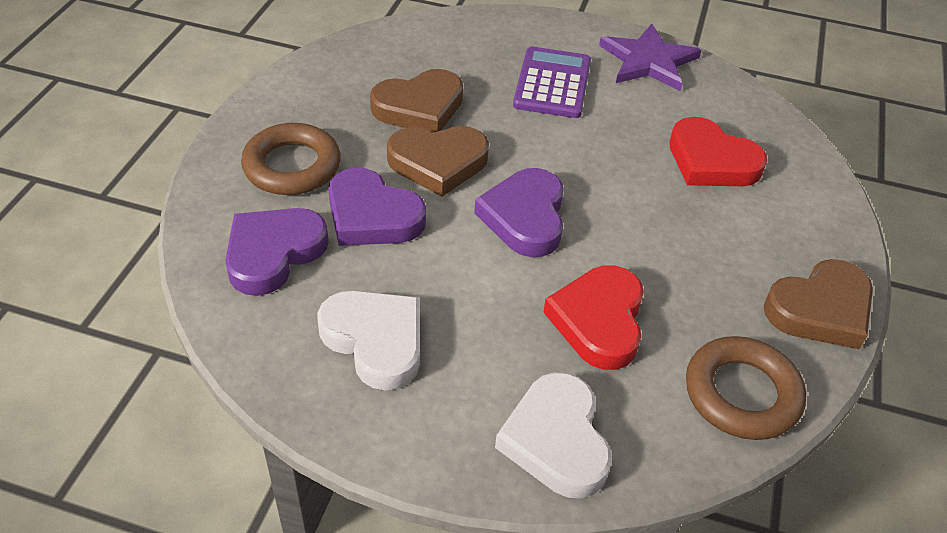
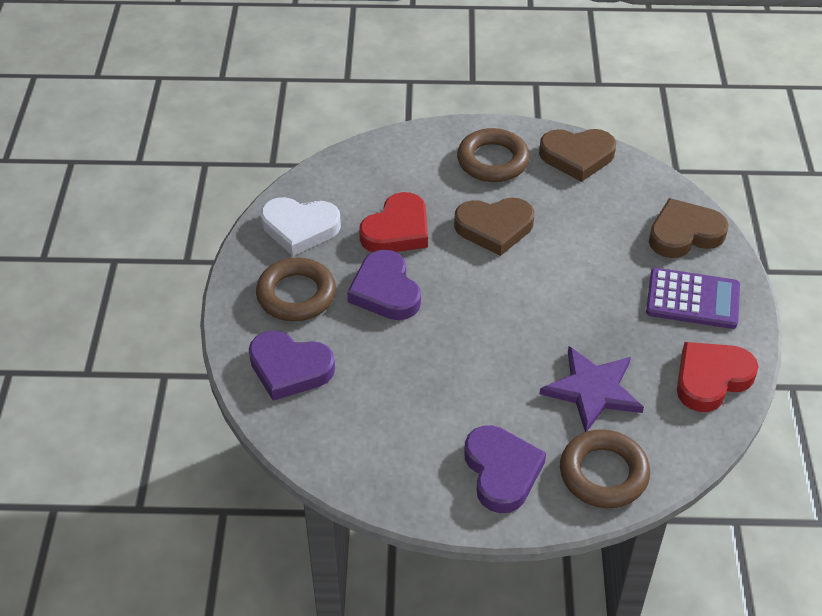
brown ring: 2 -> 3
white heart: 2 -> 1

